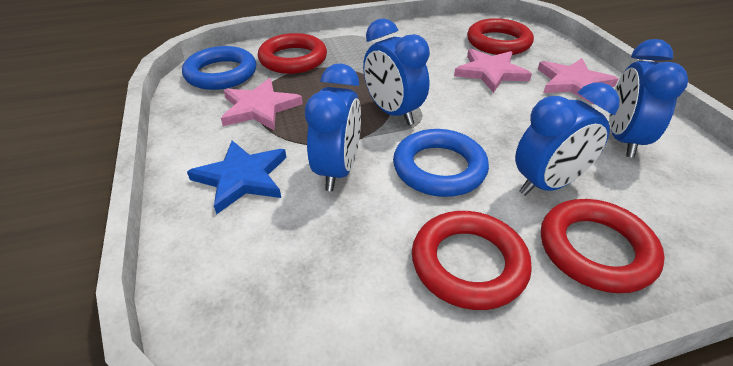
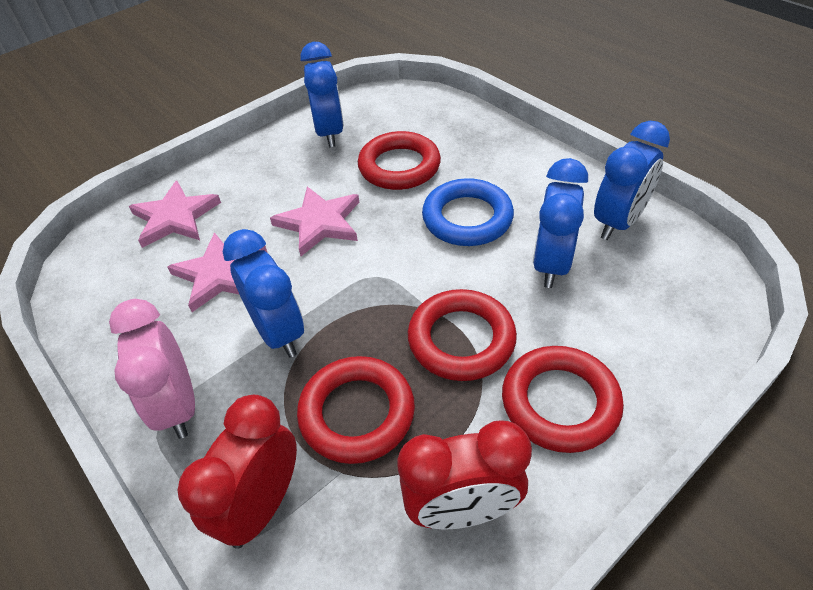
blue ring: 2 -> 1
blue star: 1 -> 0
pink clock: 0 -> 1
red clock: 0 -> 2

